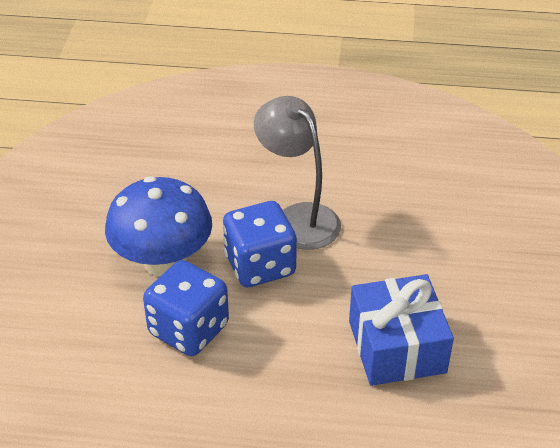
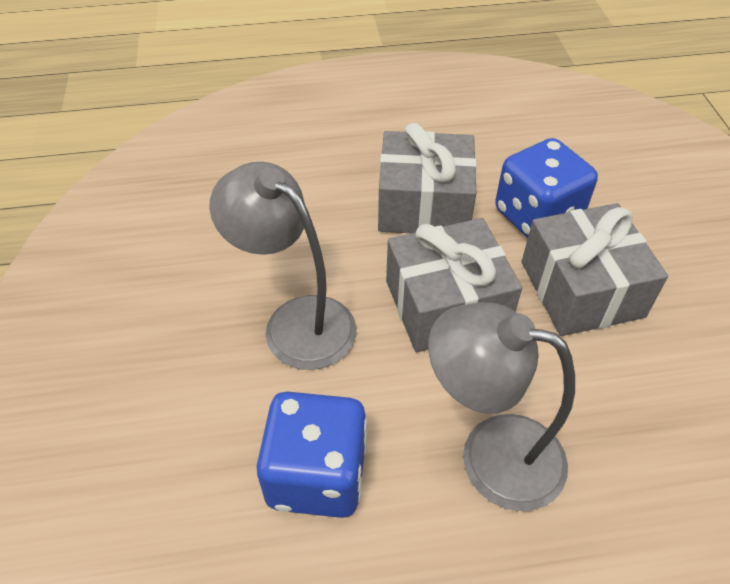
blue gift: 1 -> 0
blue mushroom: 1 -> 0
grey gift: 0 -> 3
grey lamp: 1 -> 2

